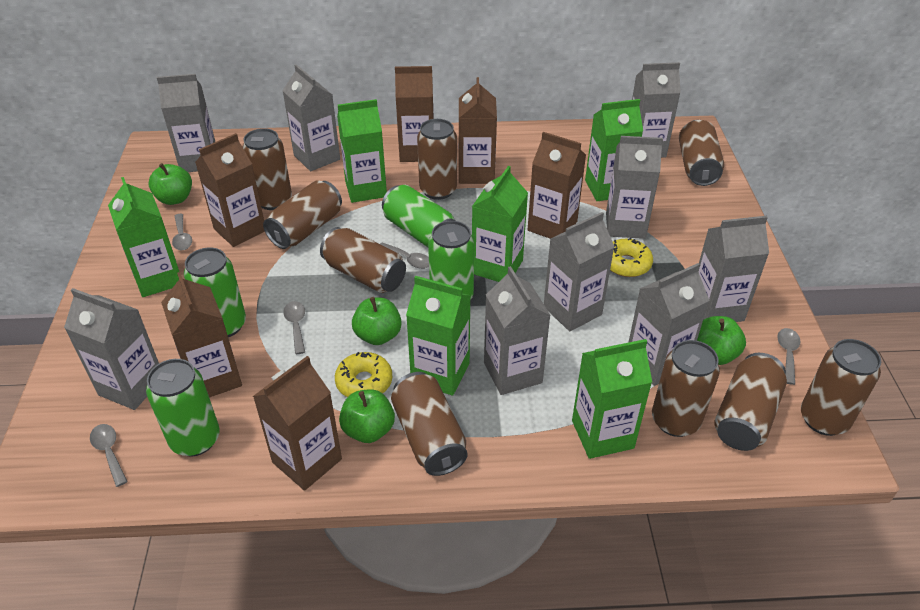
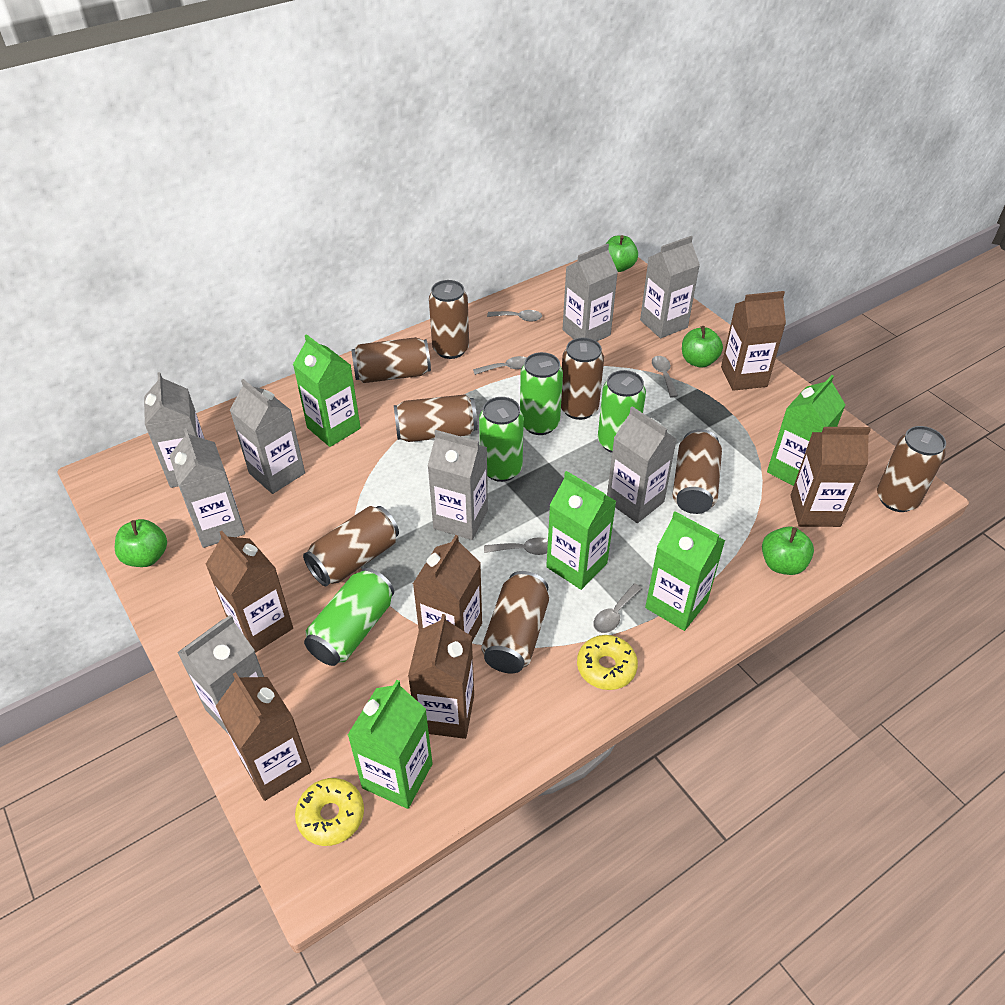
brown can: 9 -> 8
green carton: 6 -> 5
grey carton: 9 -> 8

